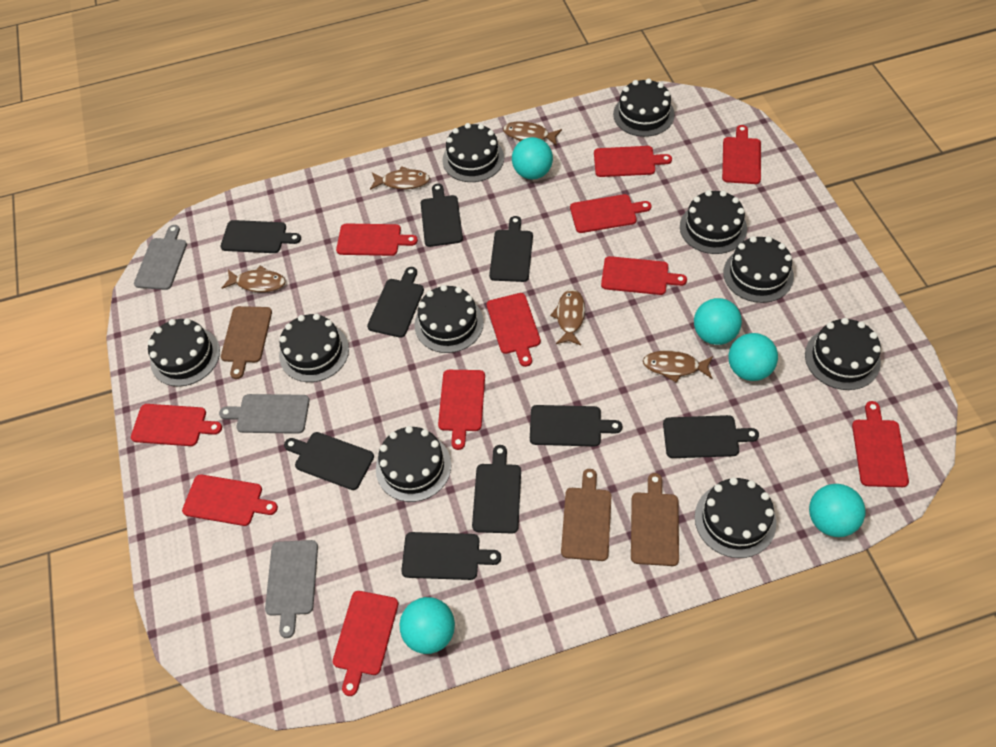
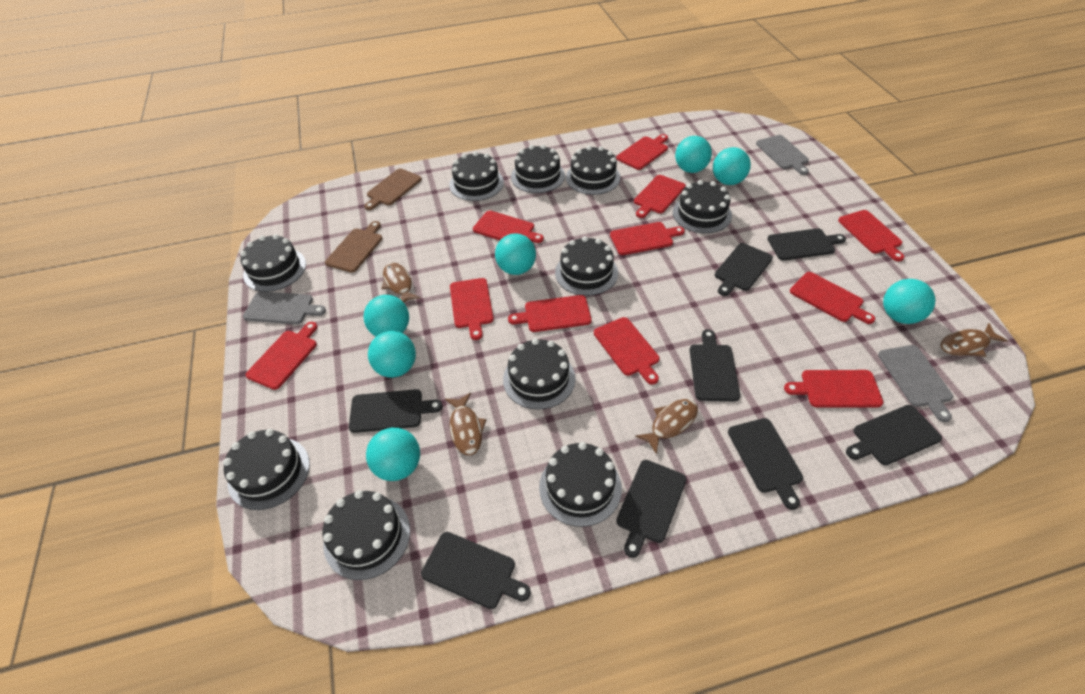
black cutting board: 9 -> 8
brown cutting board: 3 -> 2
brown fish: 5 -> 4
turquoise ball: 5 -> 7

